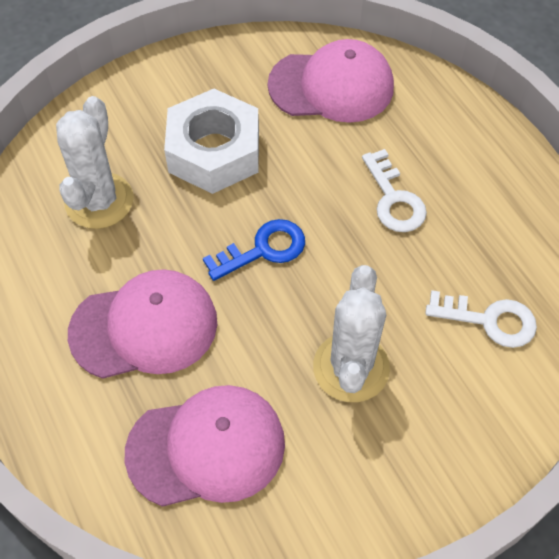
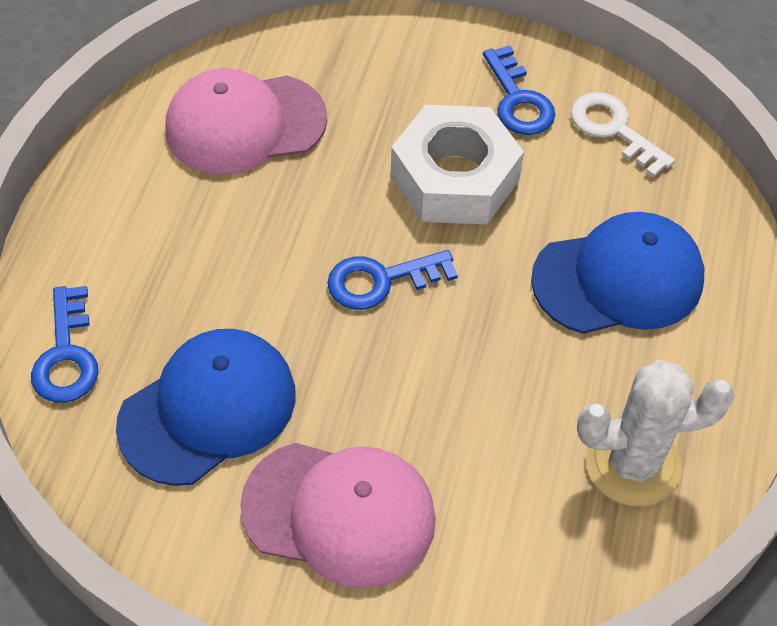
blue cap: 0 -> 2
blue key: 1 -> 3
pink cap: 3 -> 2
white cactus: 2 -> 1
white key: 2 -> 1

